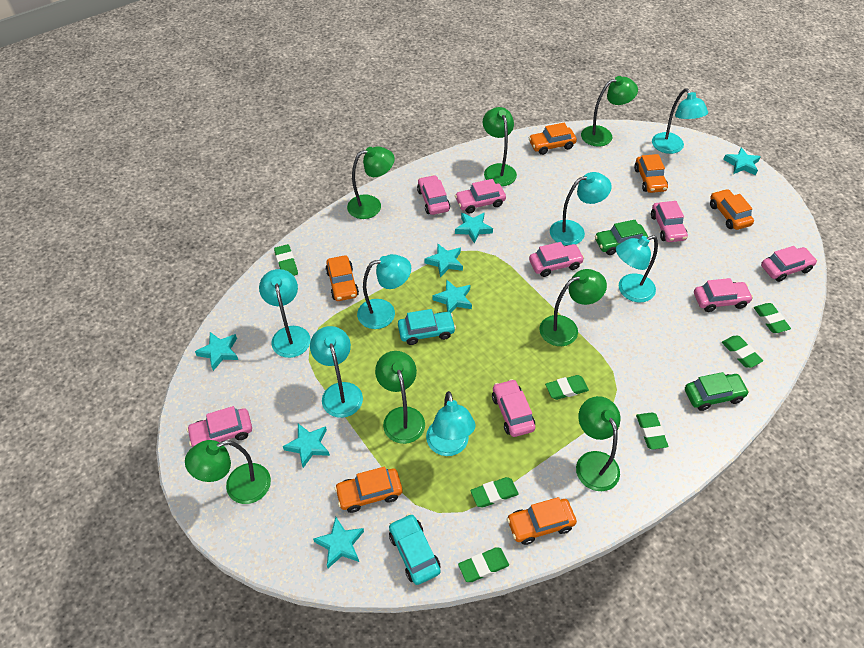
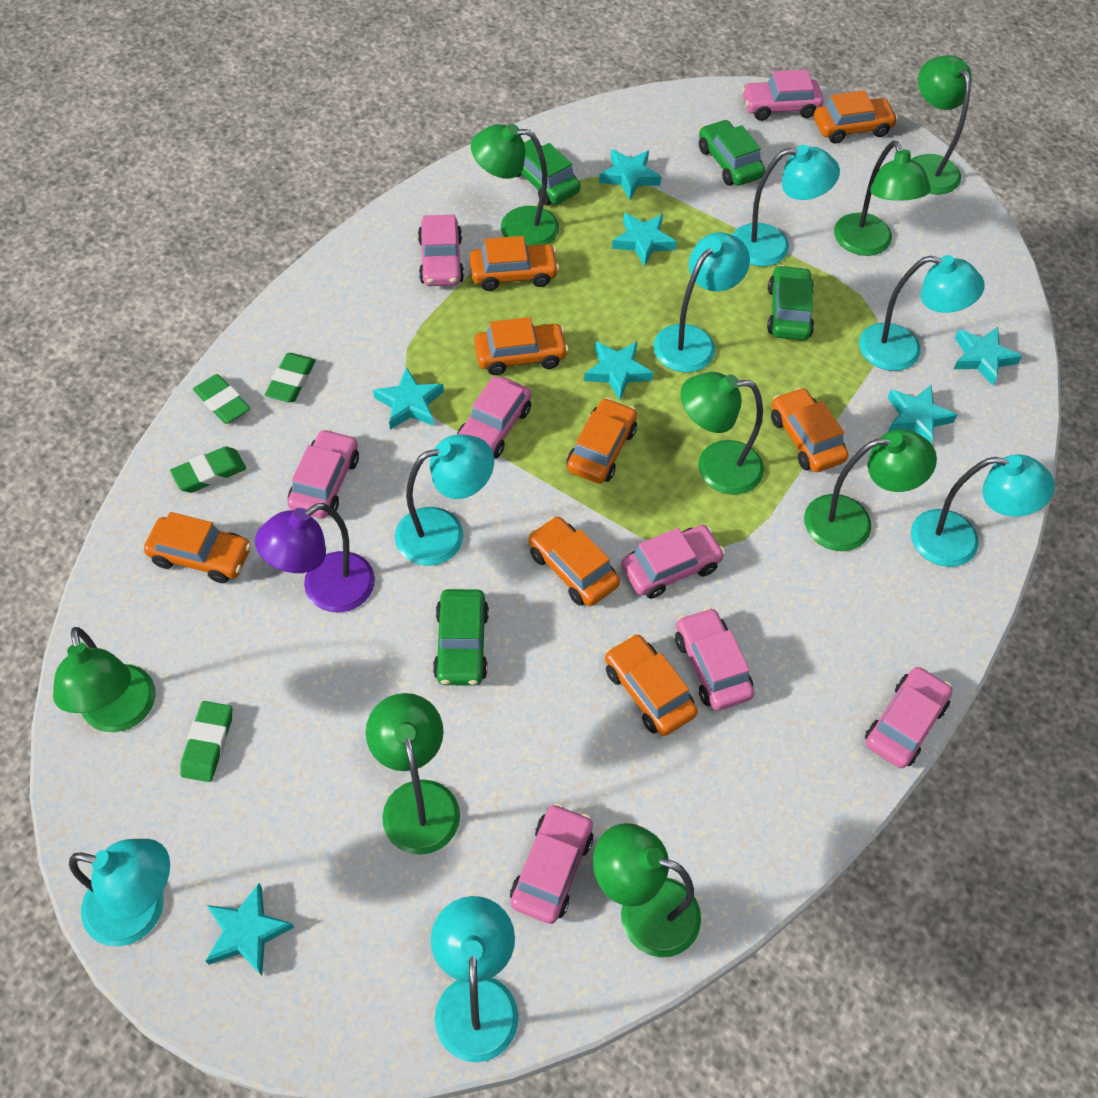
green car: 2 -> 4
green eraser: 7 -> 4
green lamp: 7 -> 8
orange car: 6 -> 8
purple lamp: 0 -> 1
turquoise car: 2 -> 0

